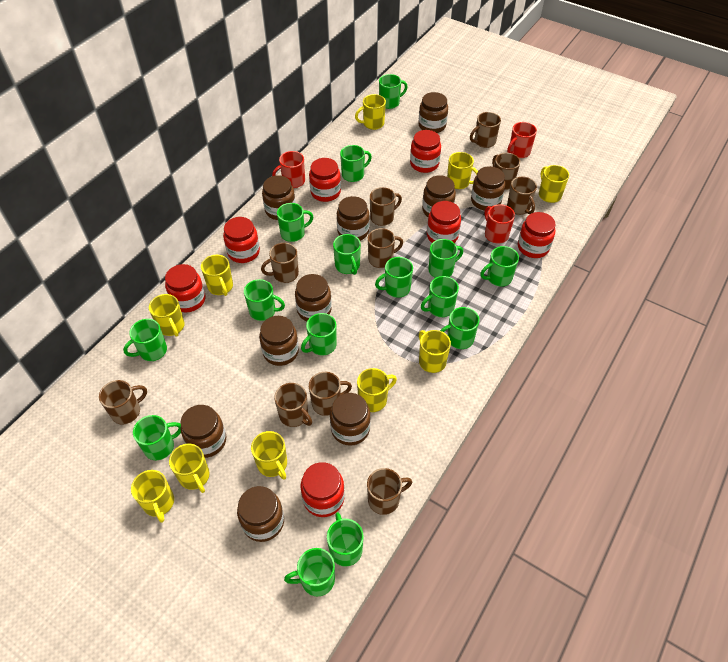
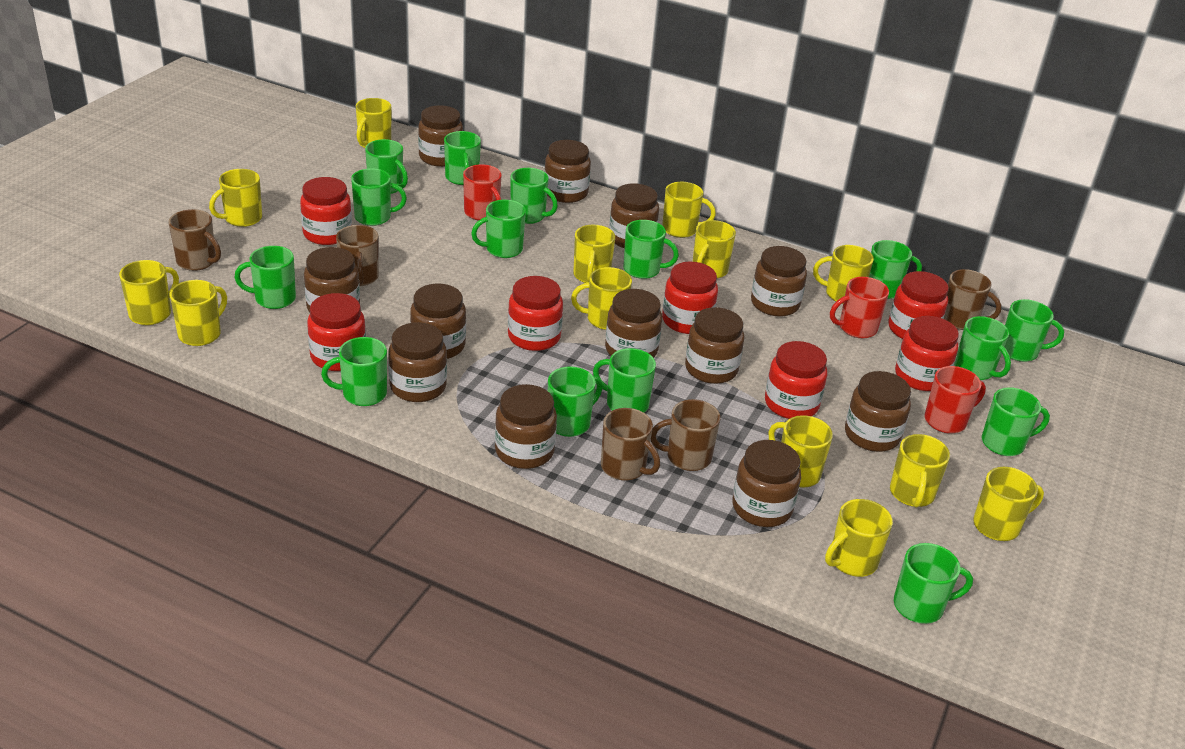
brown jar: 10 -> 12
brown mug: 10 -> 5
yellow mug: 10 -> 13

